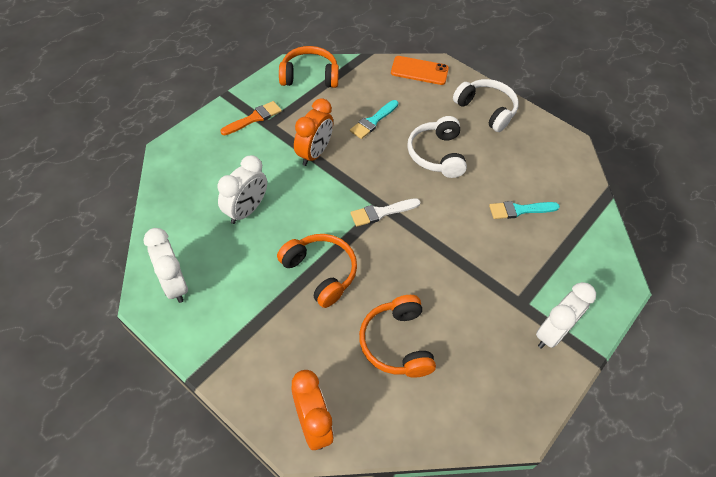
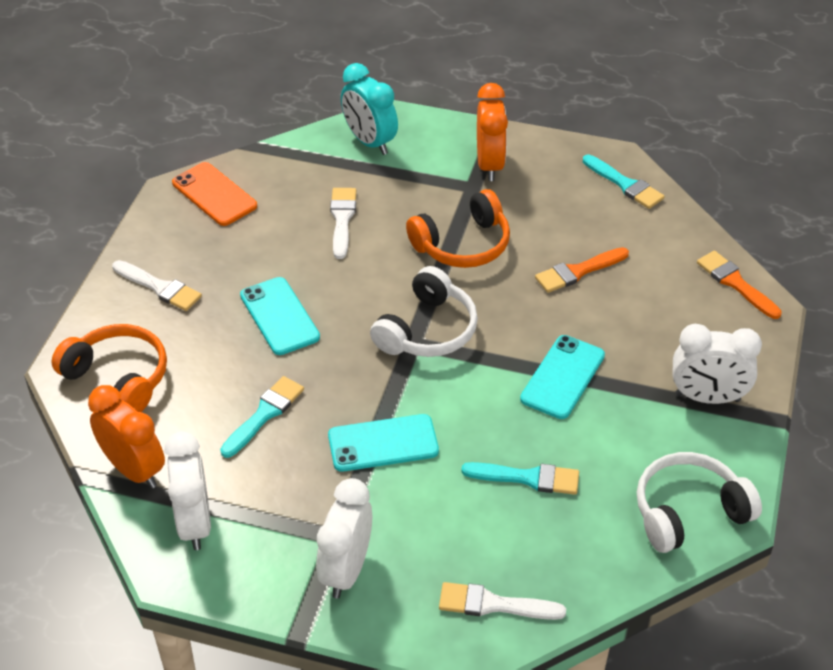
orange brush: 1 -> 2
orange headphones: 3 -> 2
turquoise brush: 2 -> 3
turquoise clock: 0 -> 1
turquoise phone: 0 -> 3
white brush: 1 -> 3

